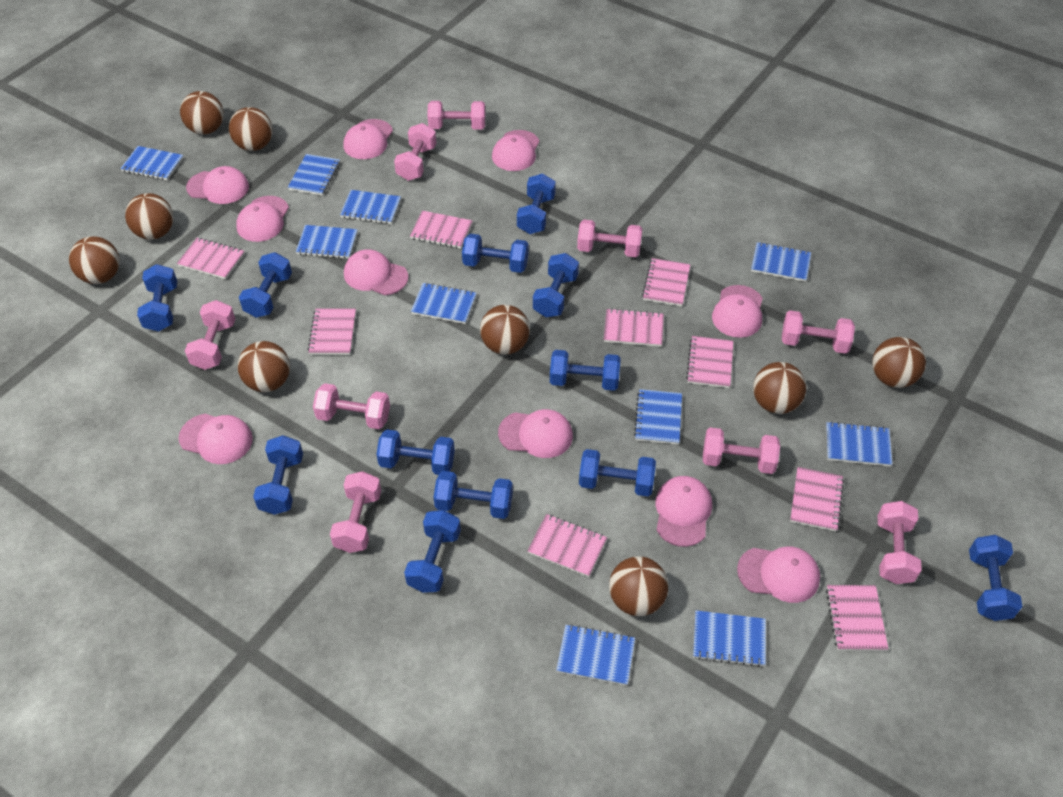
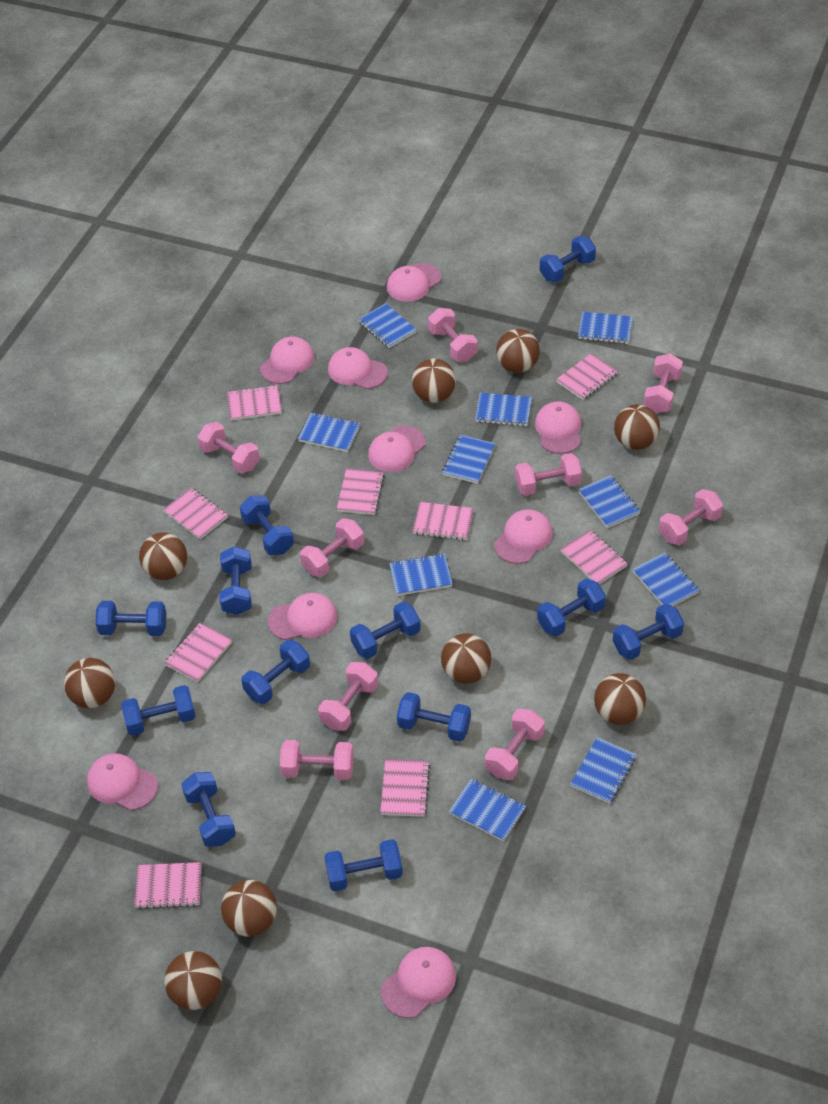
pink cap: 10 -> 9

